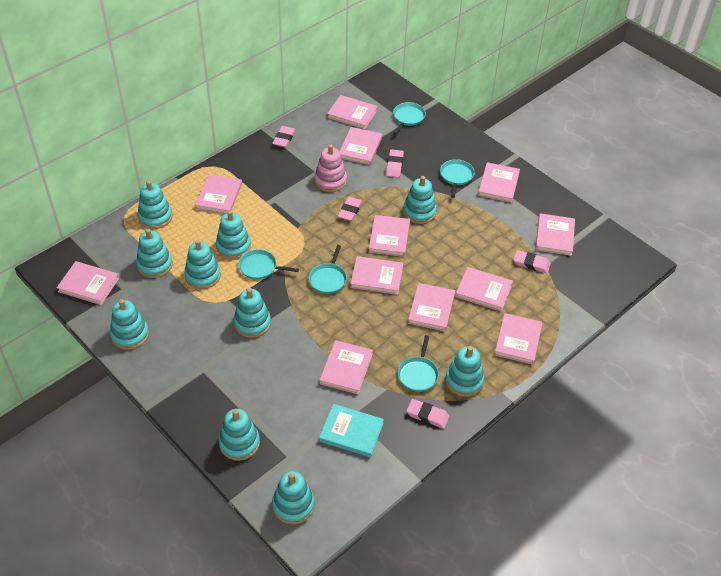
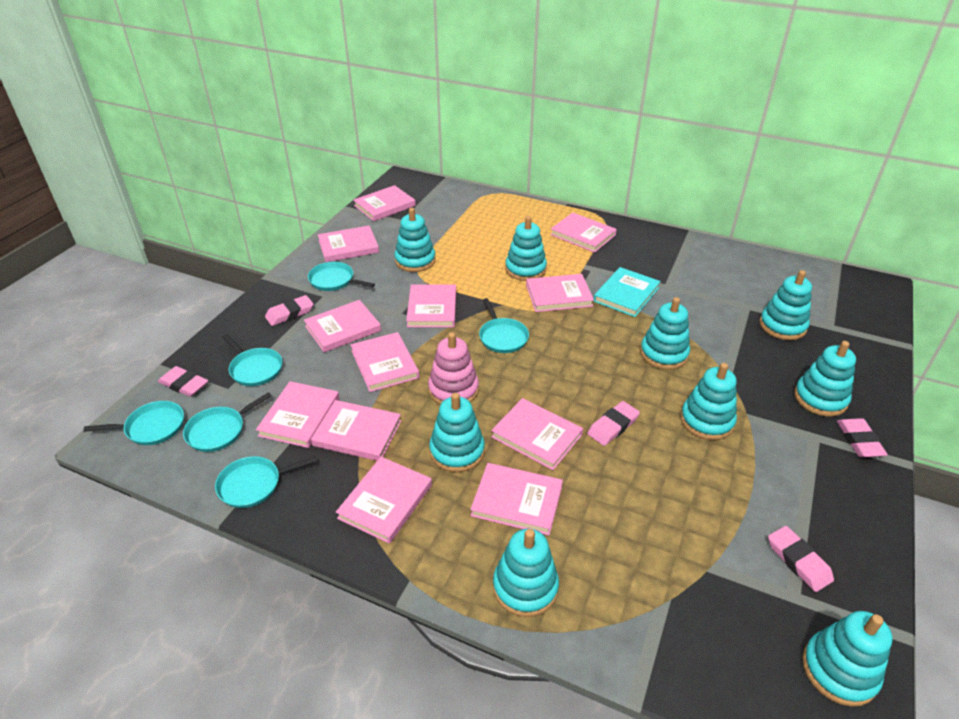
turquoise pan: 5 -> 6
turquoise stacking toy: 10 -> 9

